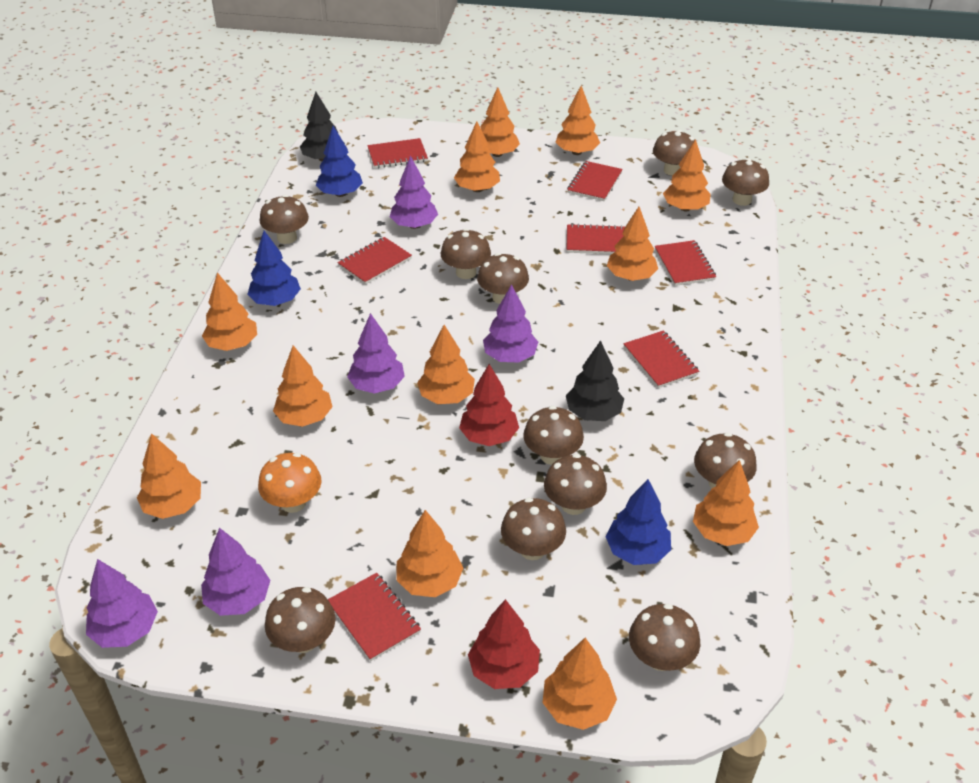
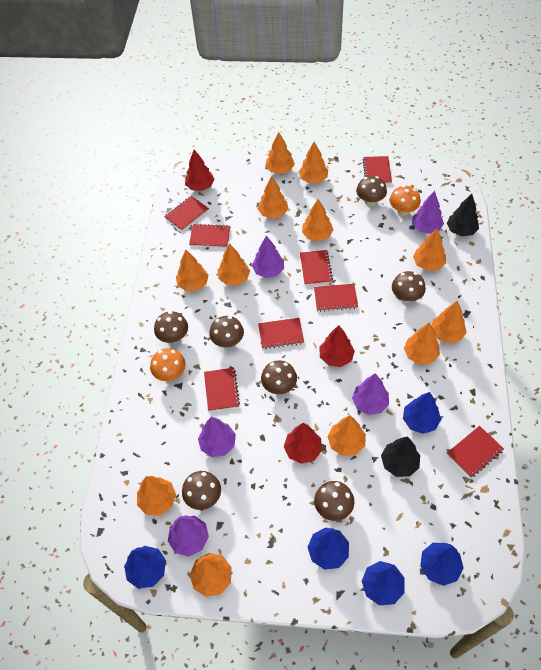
blue tree: 3 -> 5
brown mushroom: 11 -> 7
orange mushroom: 1 -> 2
red notebook: 7 -> 8
red tree: 2 -> 3

